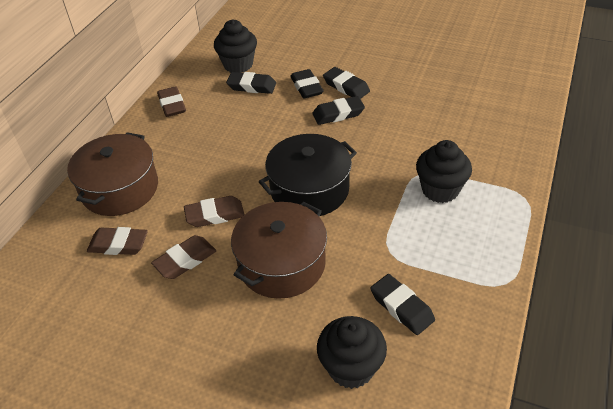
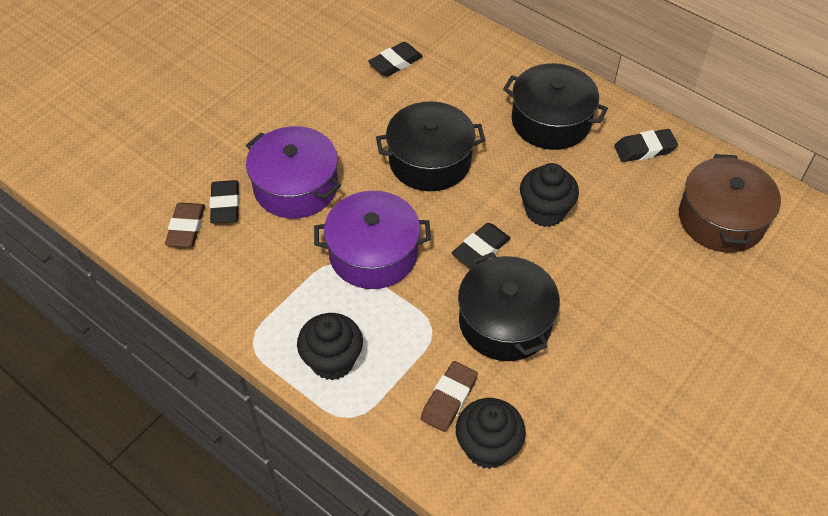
black eraser: 5 -> 4
black pot: 1 -> 3
brown eraser: 4 -> 2
brown pot: 2 -> 1
purple pot: 0 -> 2

